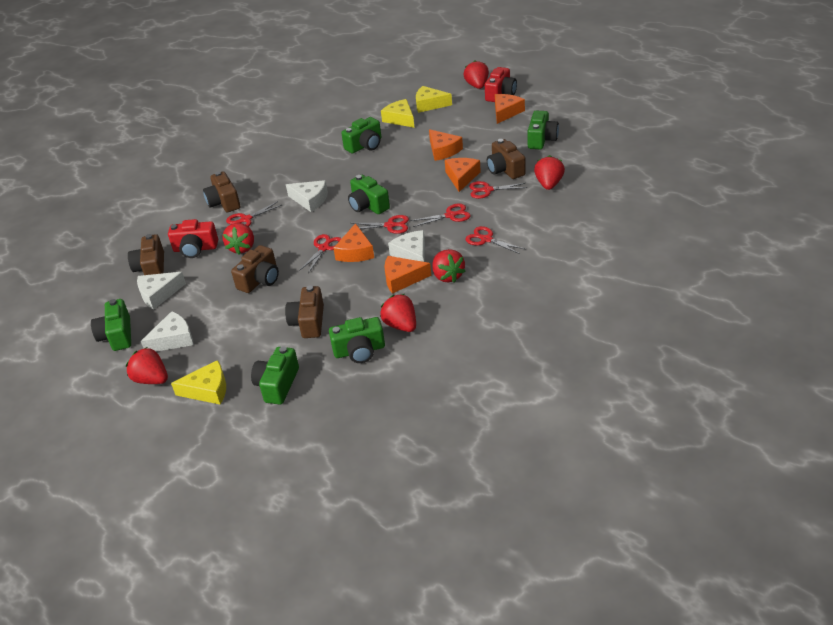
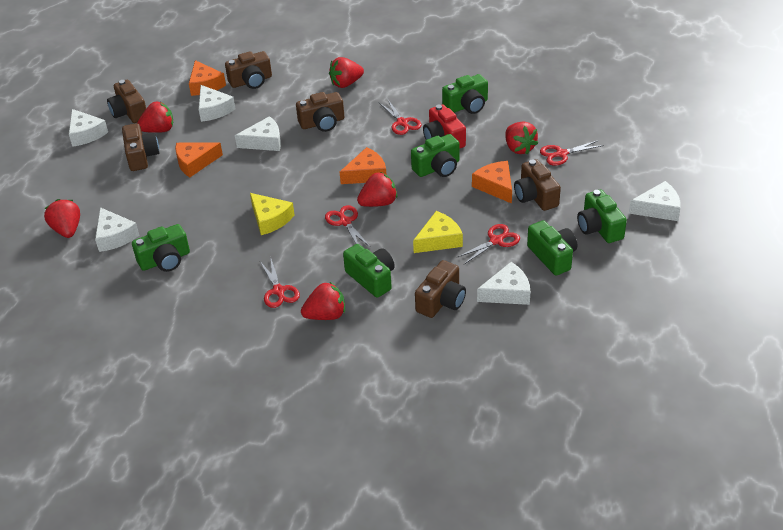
brown camera: 5 -> 6
orange cheese: 5 -> 4
red camera: 2 -> 1
red scissors: 6 -> 5
white cheese: 4 -> 6
yellow cheese: 3 -> 2

